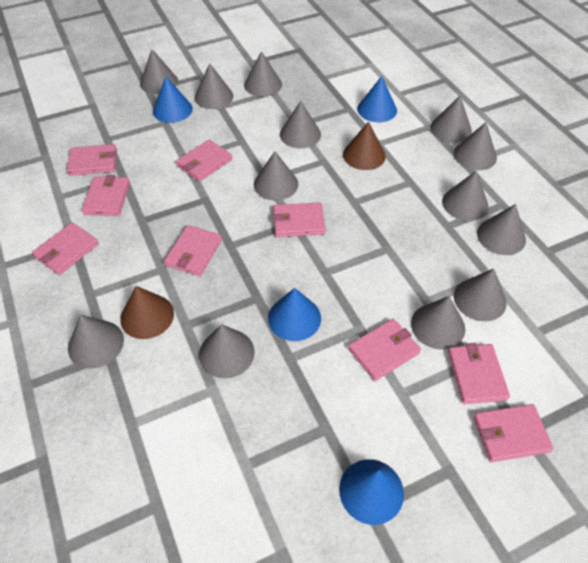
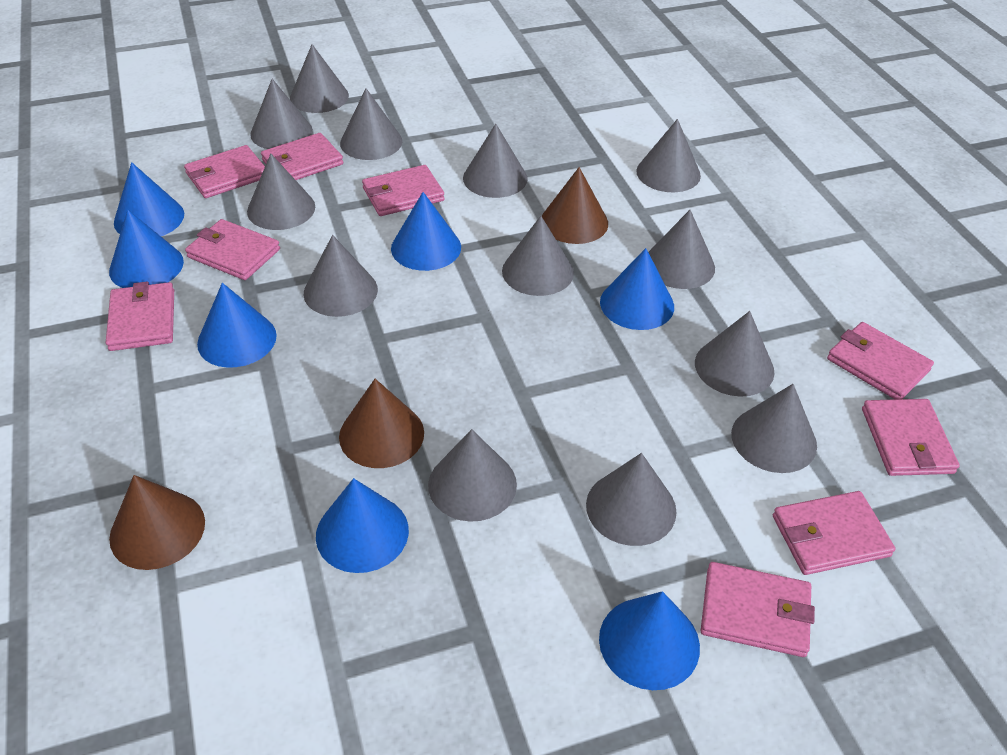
blue cone: 4 -> 7
brown cone: 2 -> 3

